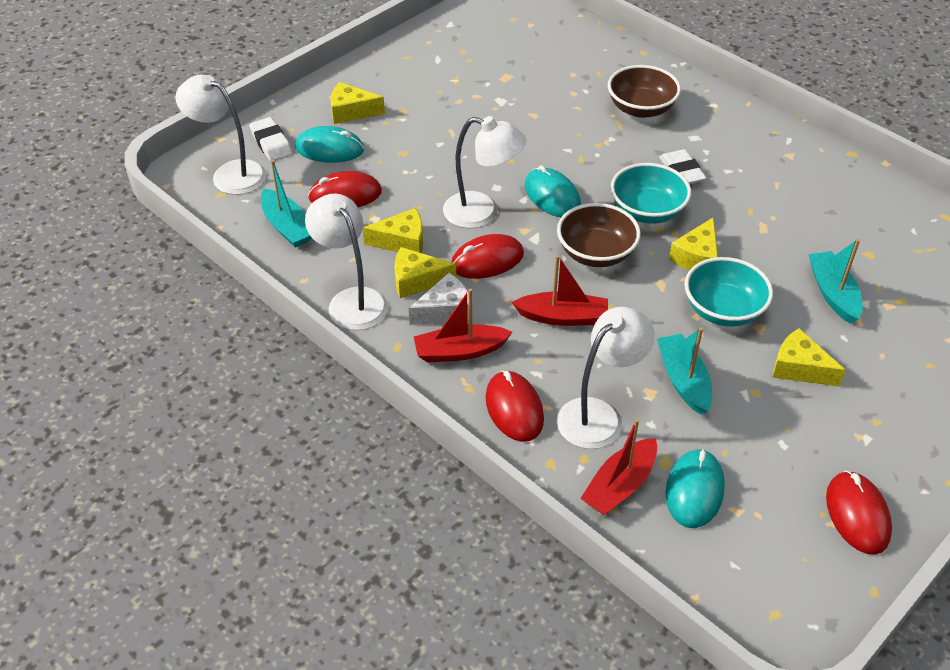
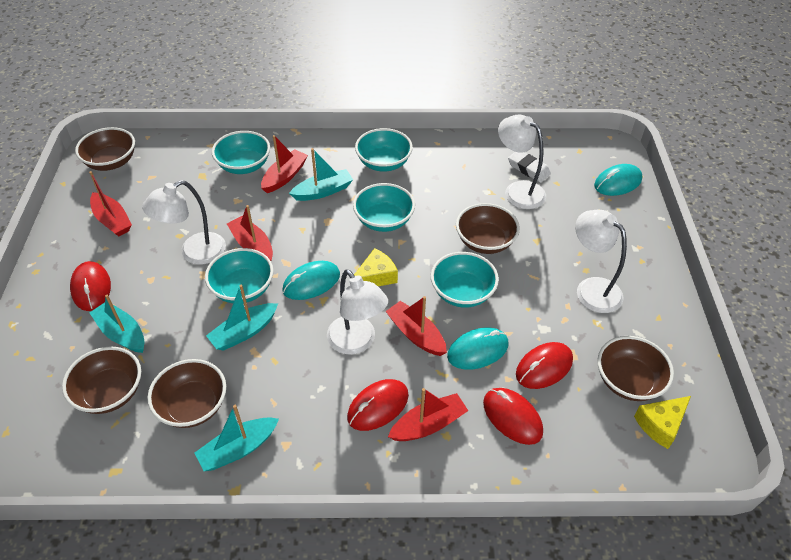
brown bowl: 2 -> 5
red boat: 3 -> 5
turquoise boat: 3 -> 4
turquoise bowl: 2 -> 5
white cheese: 1 -> 0
white eraser: 2 -> 1
yellow cheese: 5 -> 2

